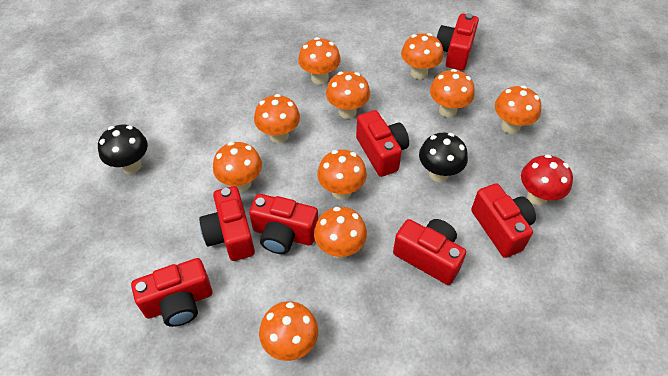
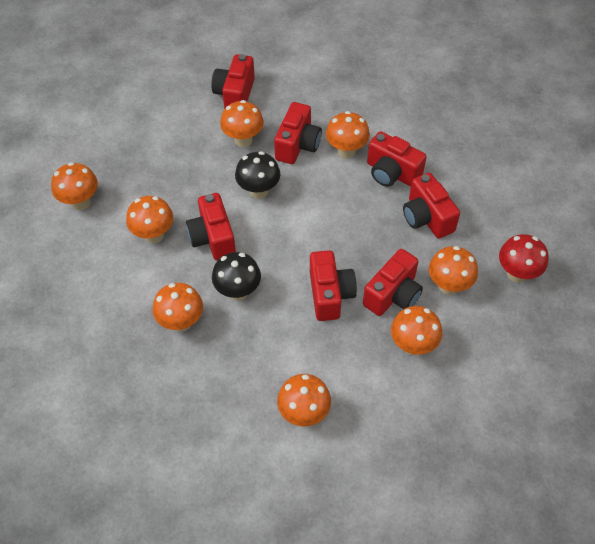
orange mushroom: 10 -> 8

